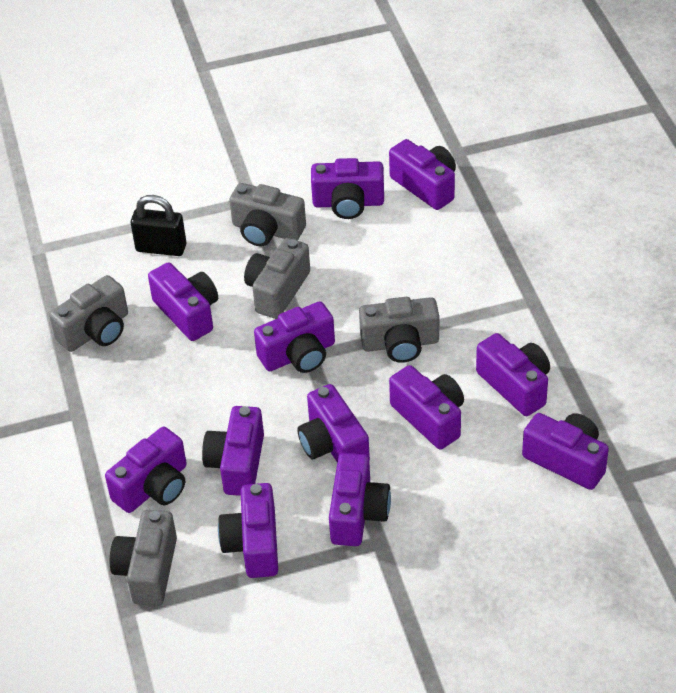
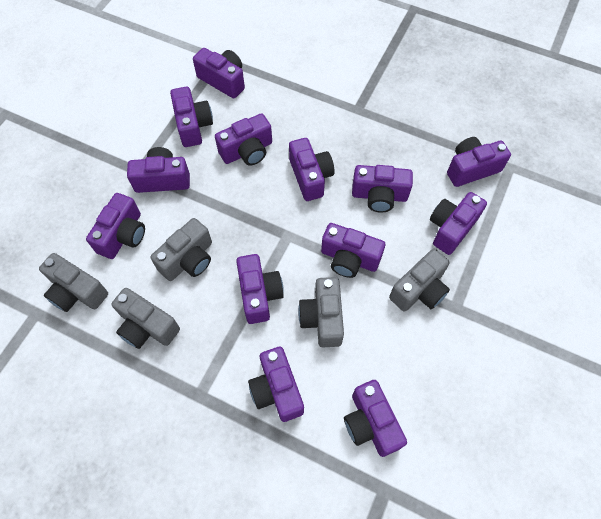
black padlock: 1 -> 0
purple camera: 12 -> 13

